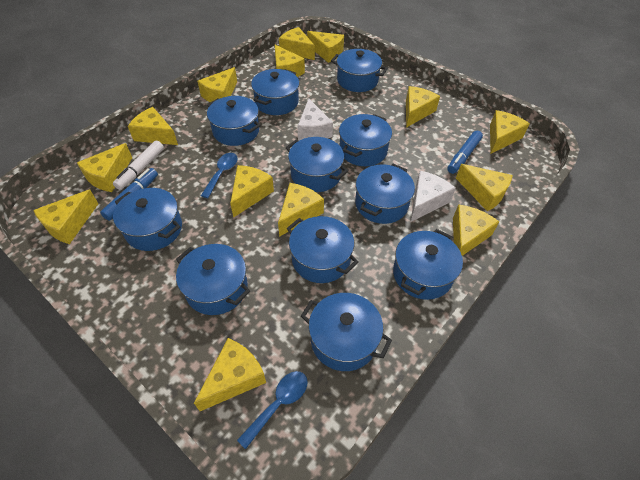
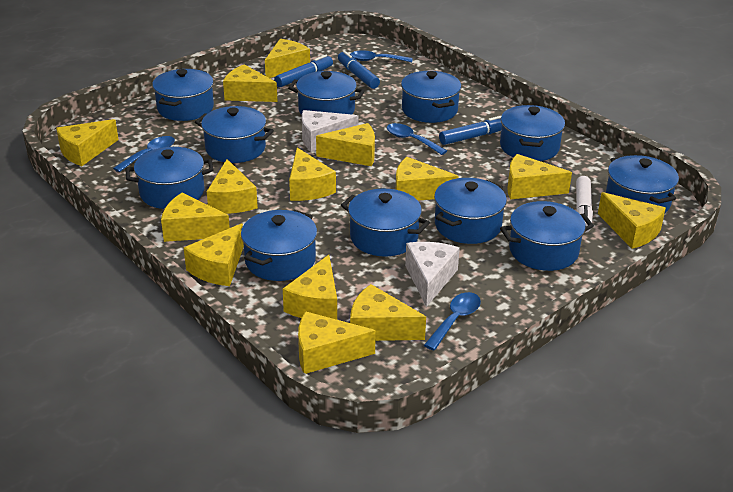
blue marker: 2 -> 3
blue spoon: 2 -> 4

